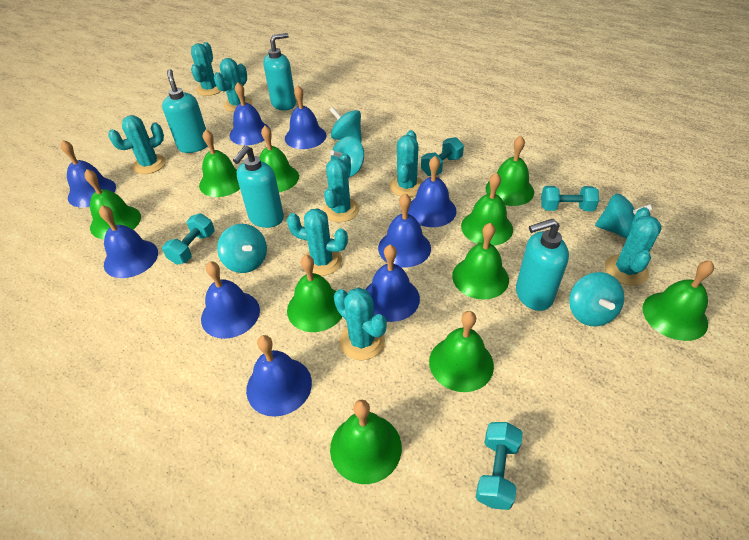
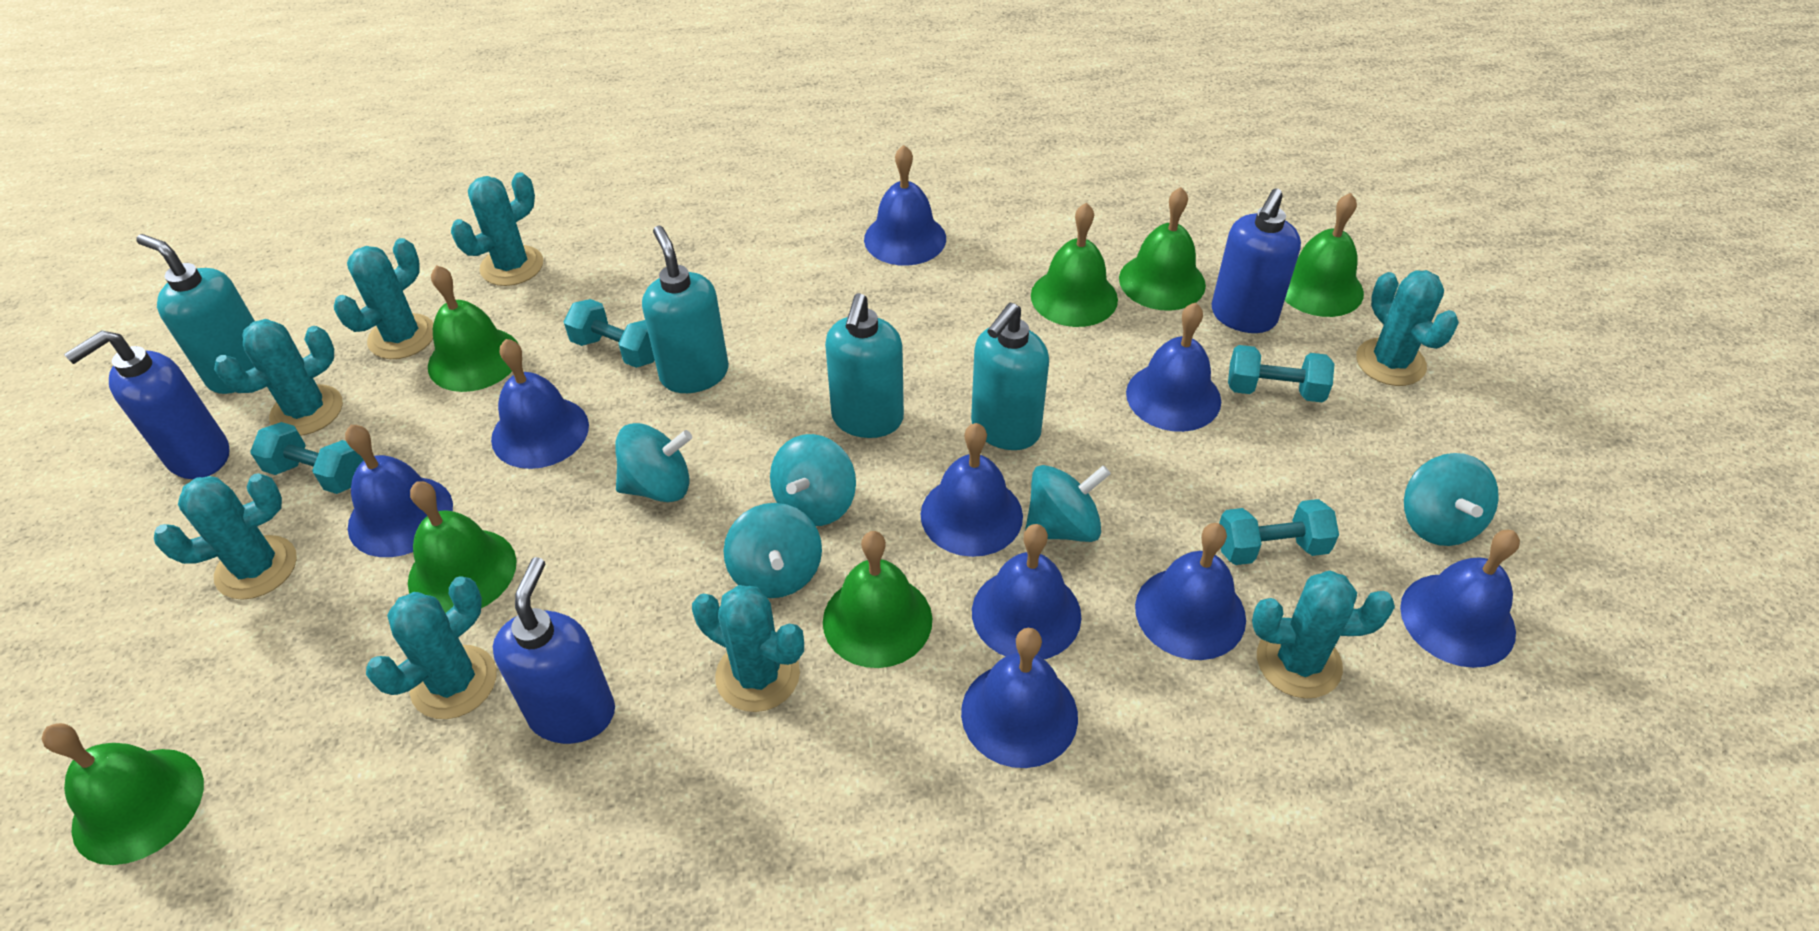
blue soap dispenser: 0 -> 3
green bell: 10 -> 7

